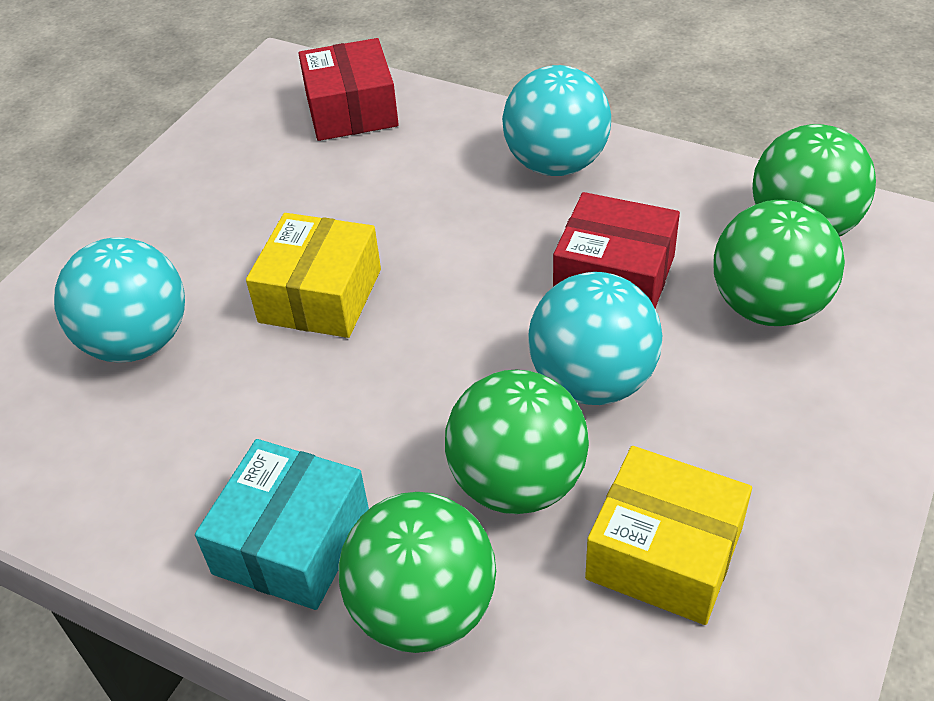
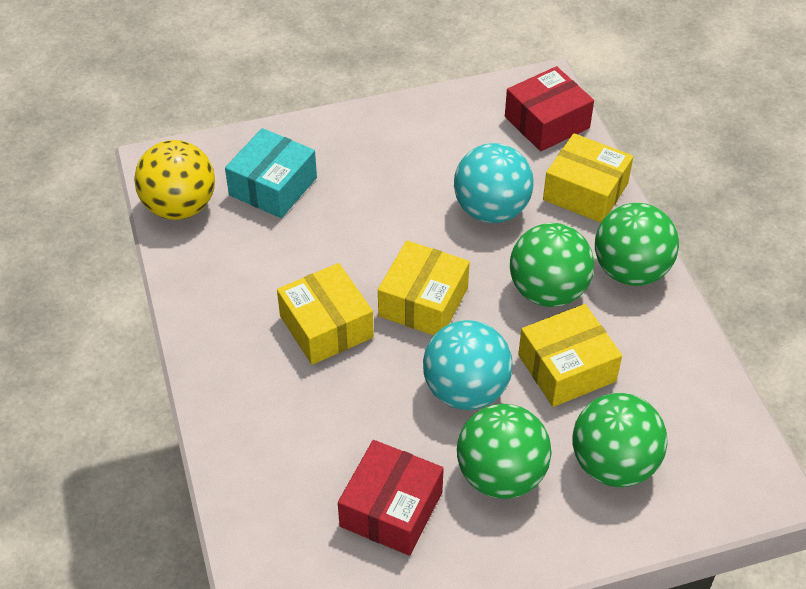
turquoise ball: 3 -> 2
yellow ball: 0 -> 1
yellow box: 2 -> 4

